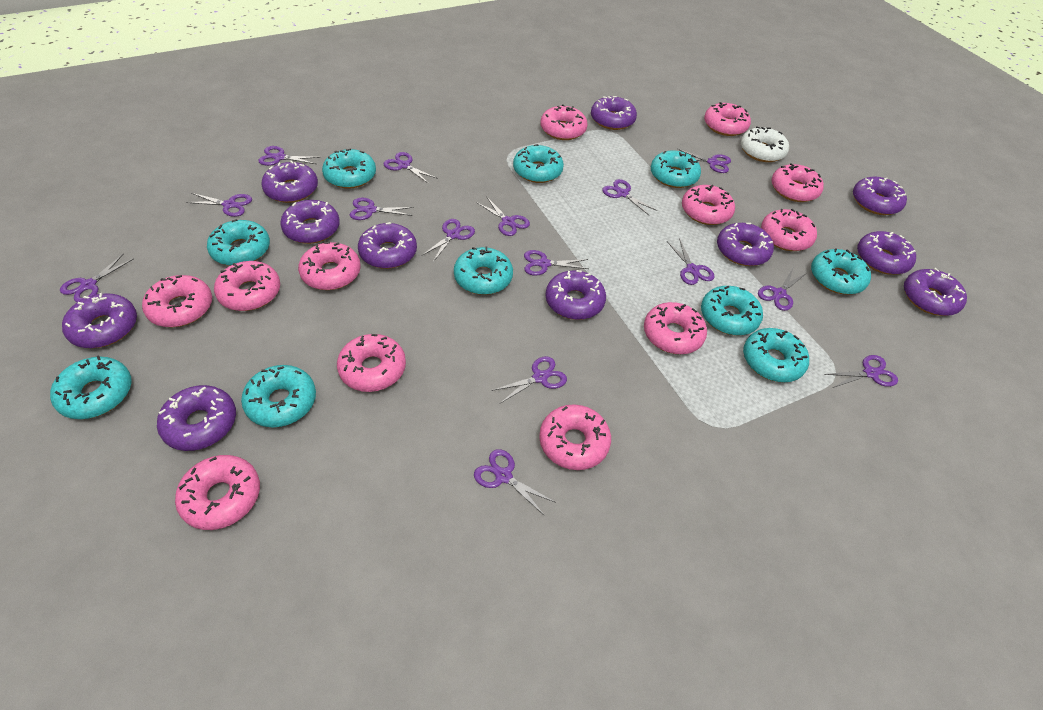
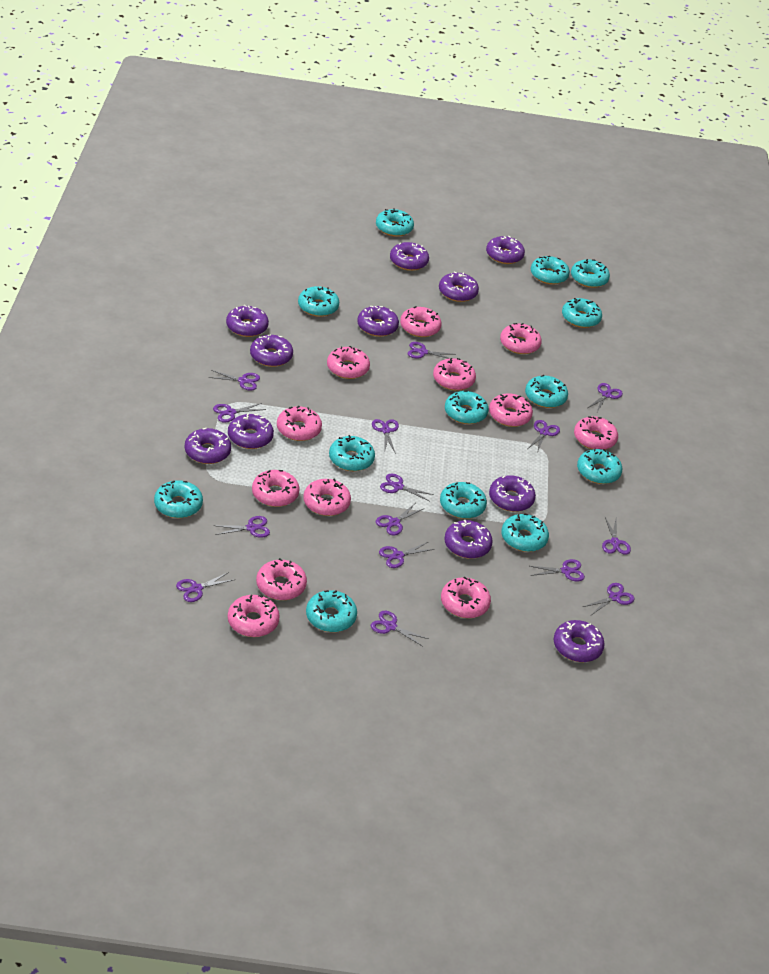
turquoise donut: 10 -> 13
white donut: 1 -> 0

